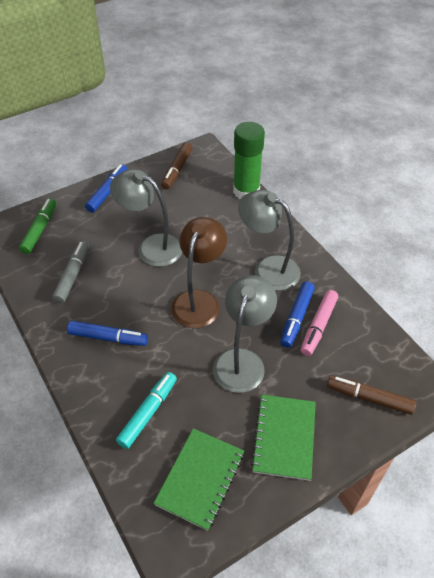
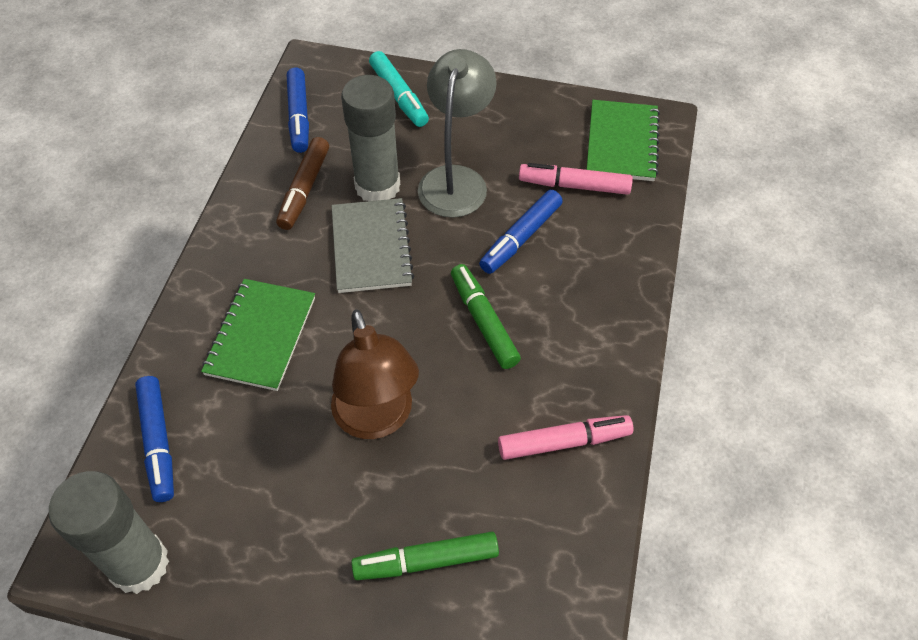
brown marker: 2 -> 1
green glue stick: 1 -> 0
green marker: 1 -> 2
grey glue stick: 0 -> 2
grey lamp: 3 -> 1
grey marker: 1 -> 0
grey notebook: 0 -> 1
pink marker: 1 -> 2

